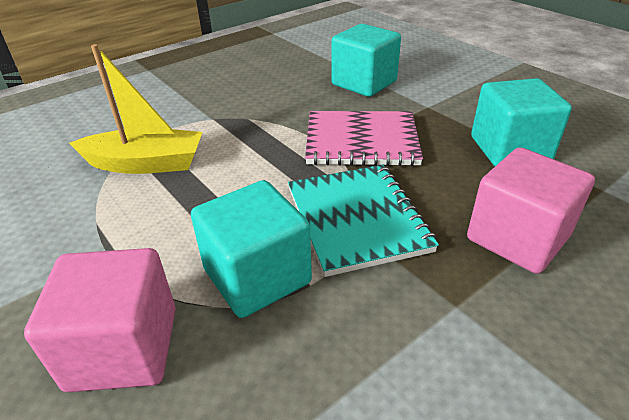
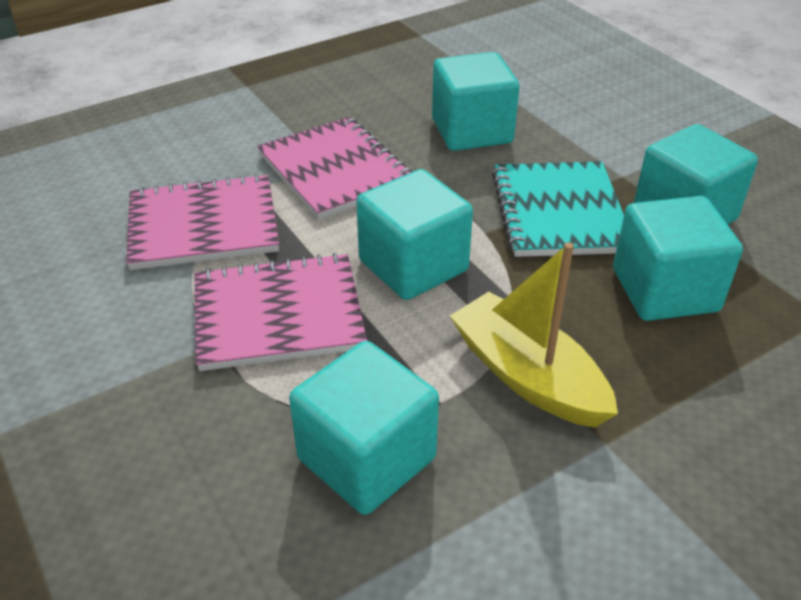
pink cube: 2 -> 0
pink notebook: 1 -> 3
turquoise cube: 3 -> 5

